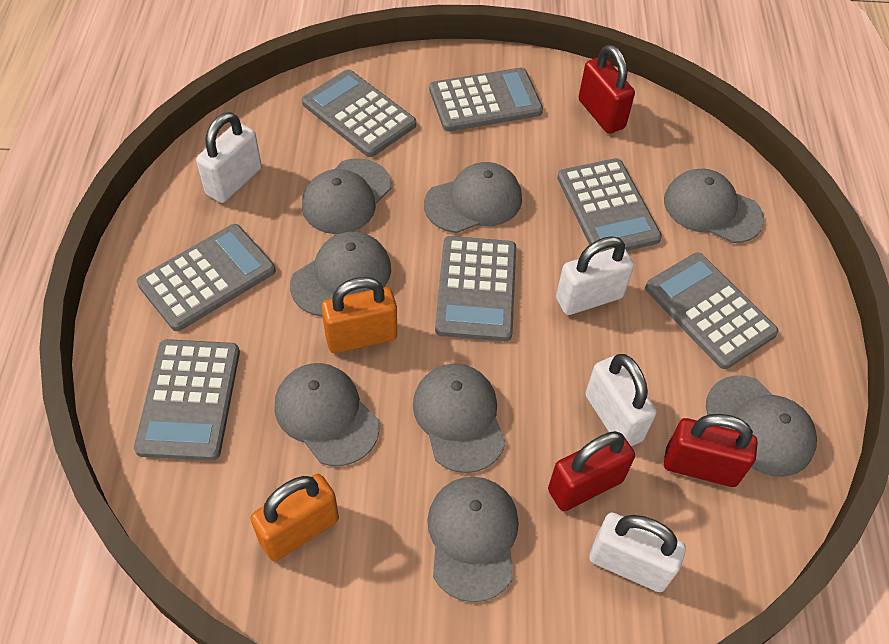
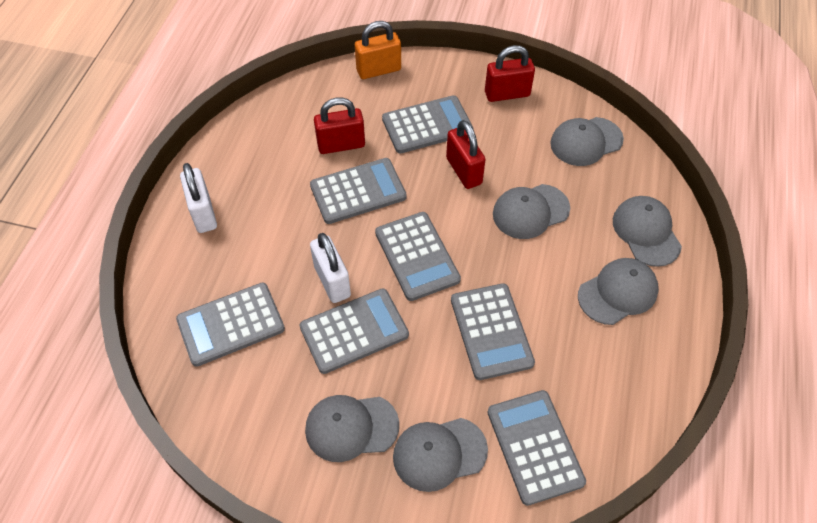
grey cap: 8 -> 6
orange padlock: 2 -> 1
white padlock: 4 -> 2

